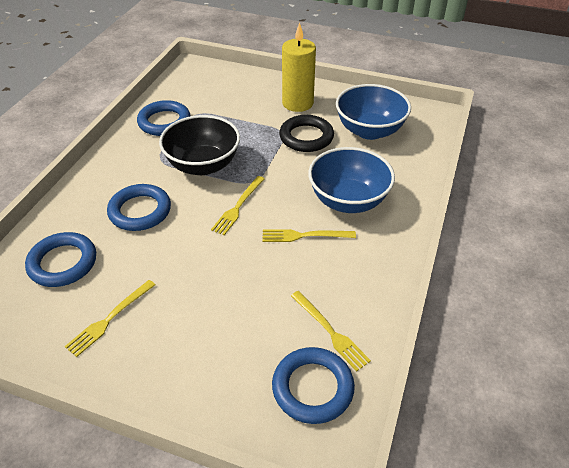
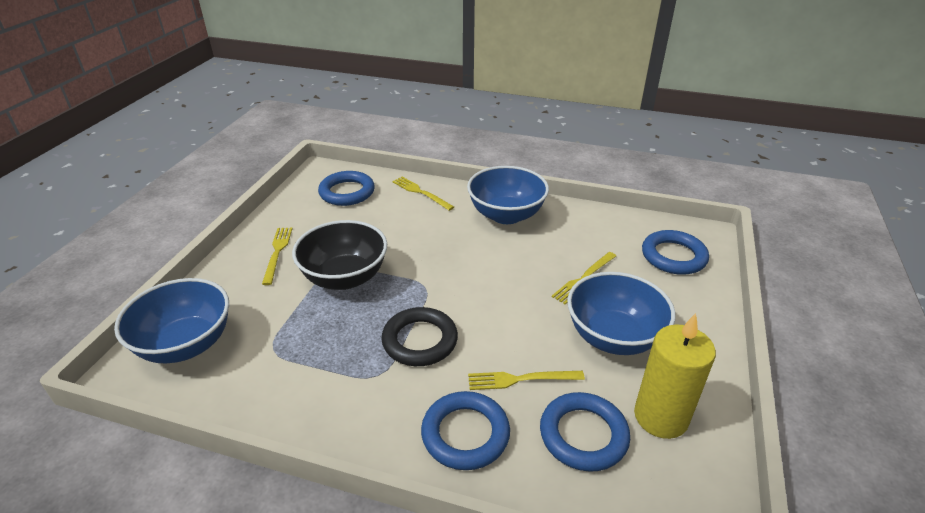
blue bowl: 2 -> 3

